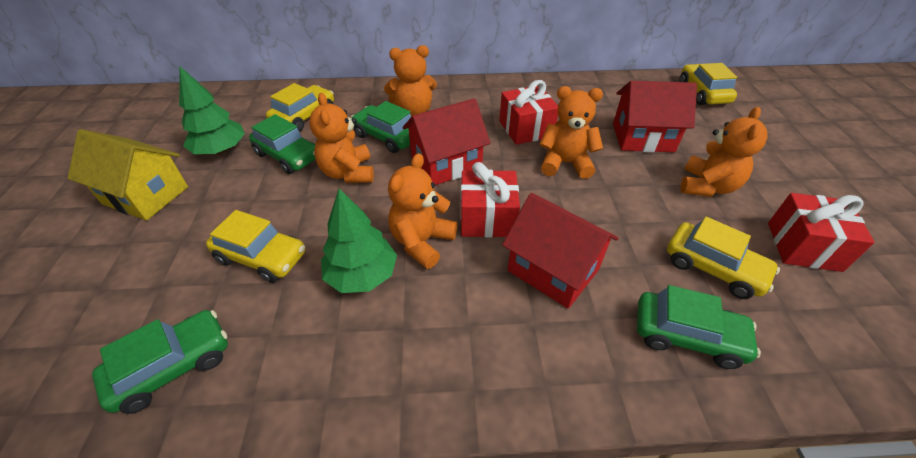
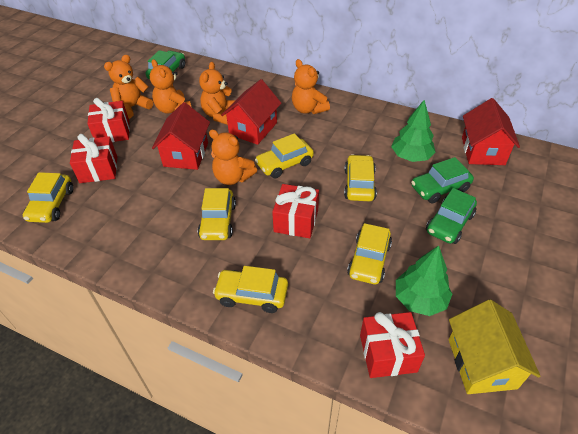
green car: 4 -> 3
red gift: 3 -> 4
yellow car: 4 -> 6

